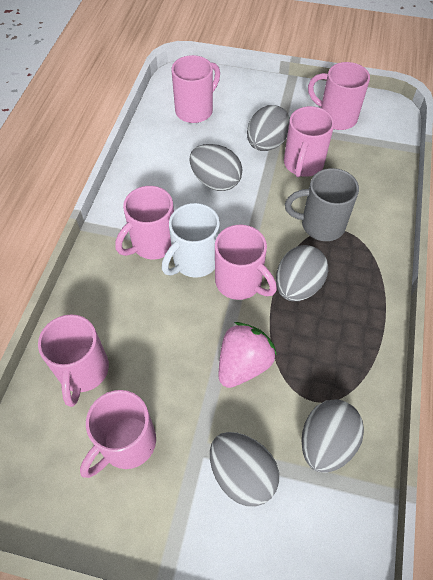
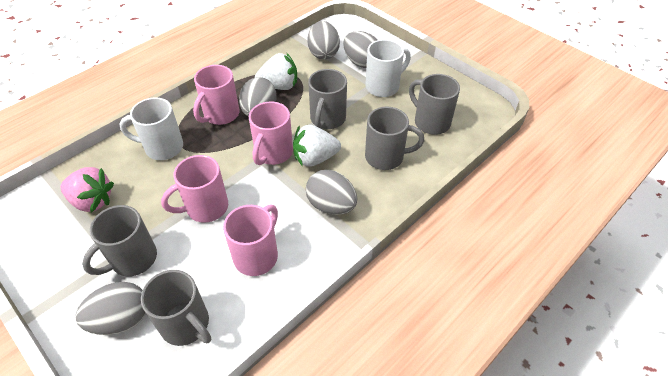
grey mug: 1 -> 5
pink mug: 7 -> 4
white mug: 1 -> 2
white strawberry: 0 -> 2

